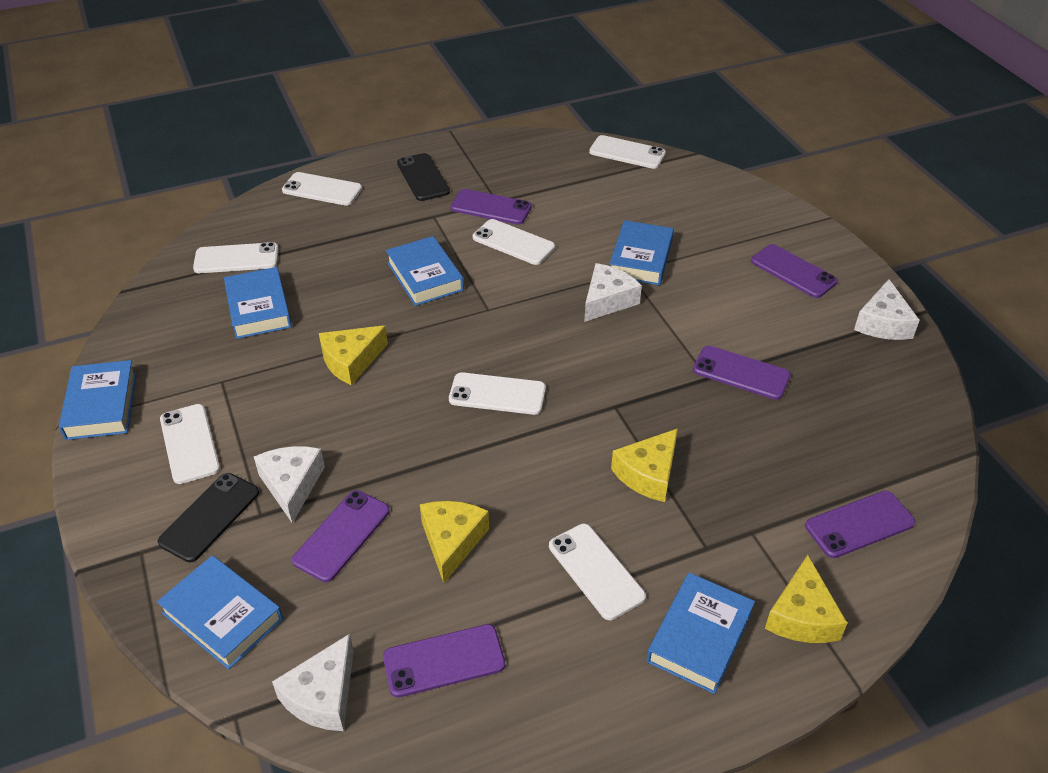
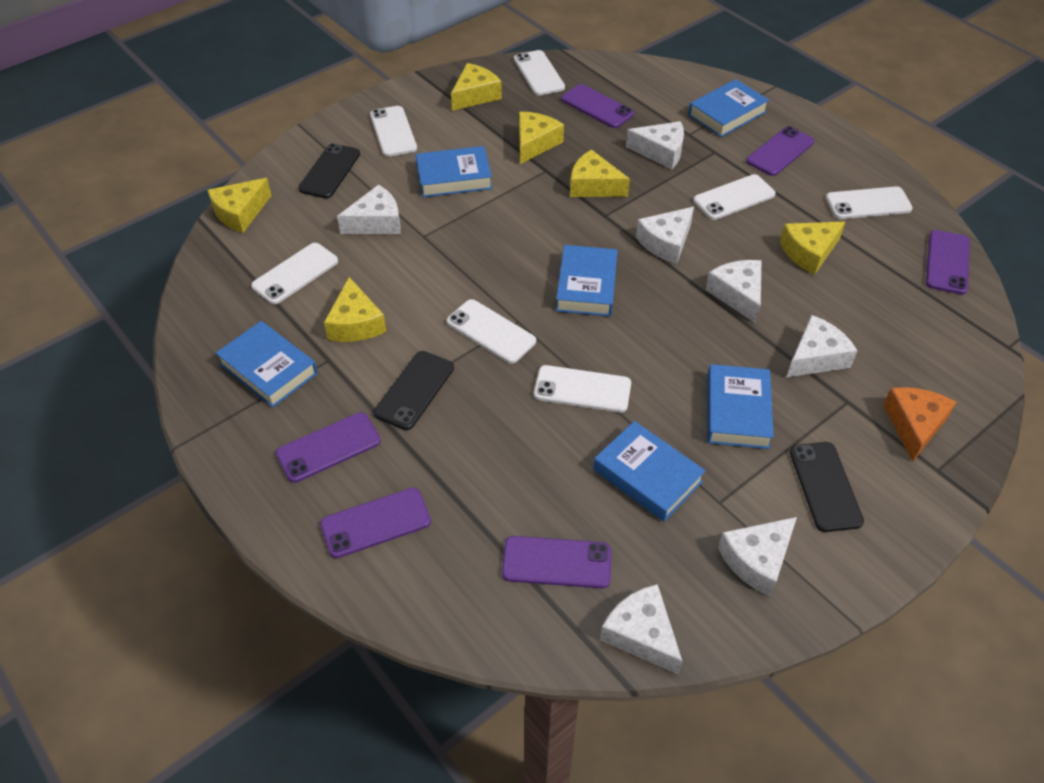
black phone: 2 -> 3
orange cheese: 0 -> 1
white cheese: 4 -> 7
yellow cheese: 4 -> 6

